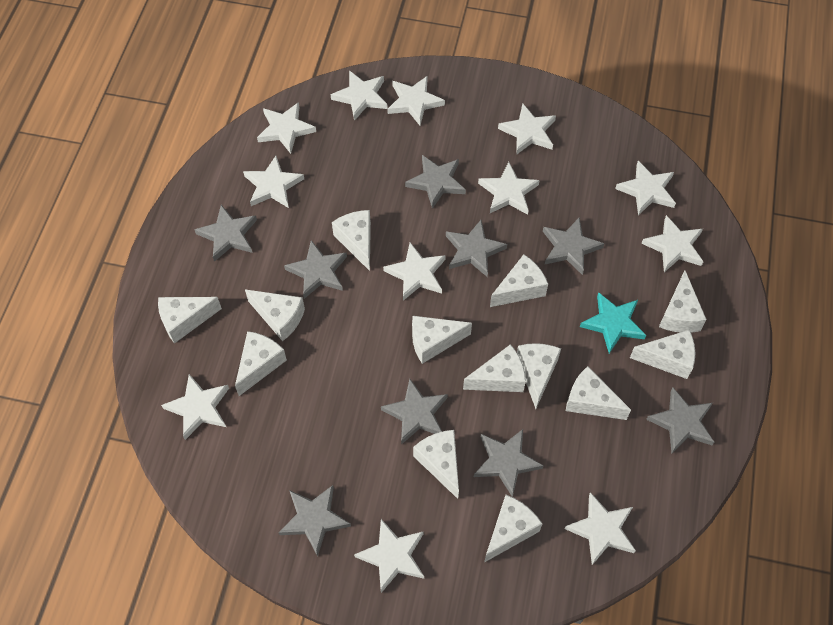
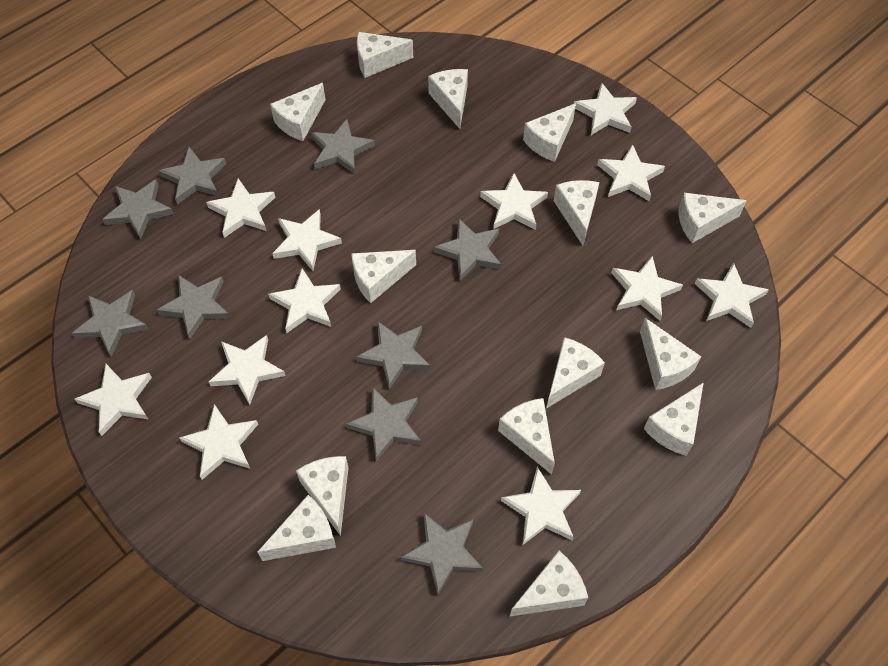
turquoise star: 1 -> 0
white cheese: 13 -> 14

